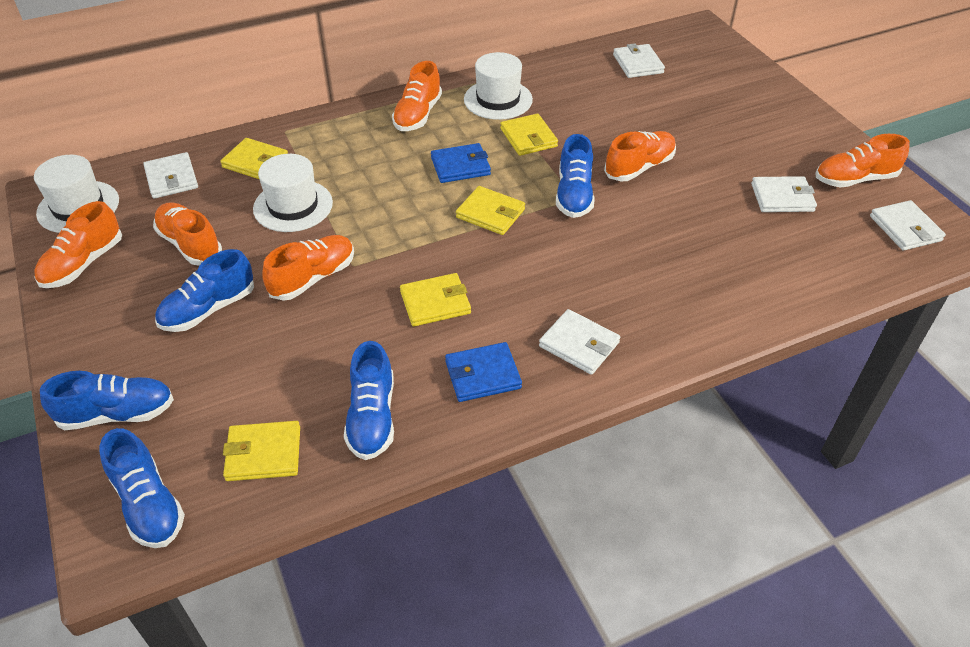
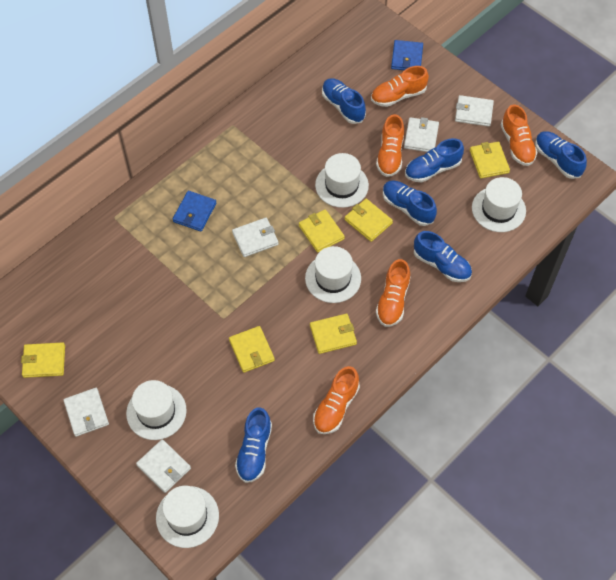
blue shoe: 5 -> 6
orange shoe: 6 -> 5
white hat: 3 -> 5
yellow wallet: 5 -> 6

